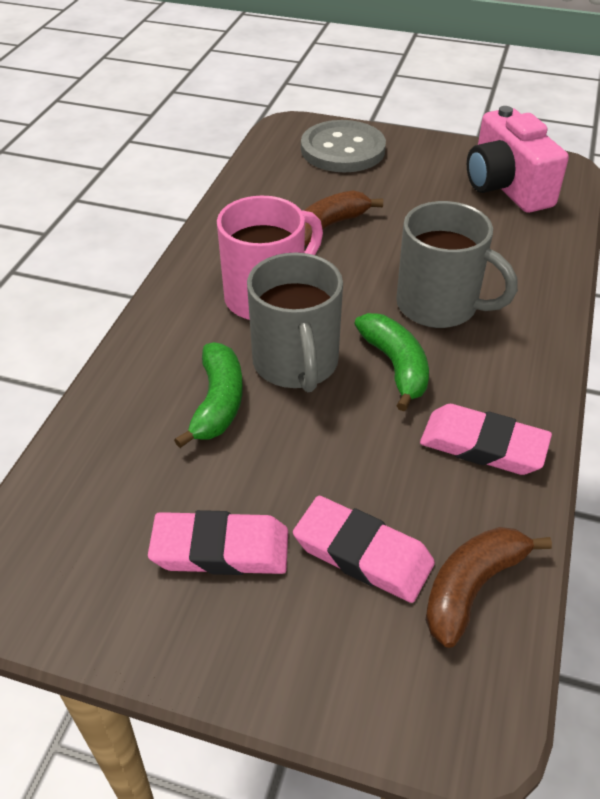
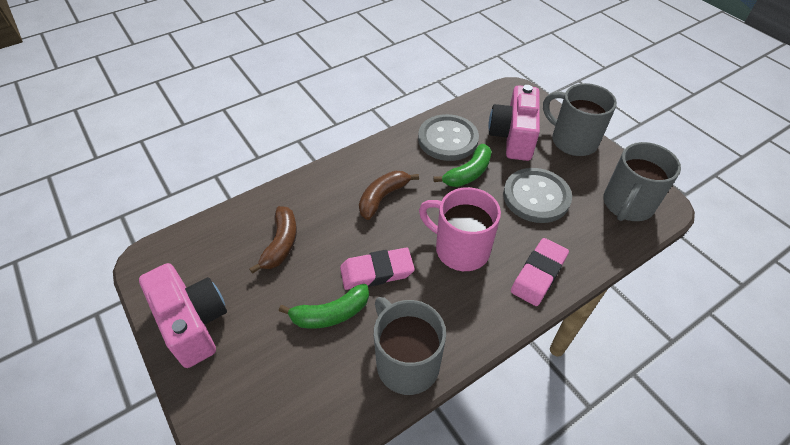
grey button: 1 -> 2
grey mug: 2 -> 3
pink camera: 1 -> 2
pink eraser: 3 -> 2

